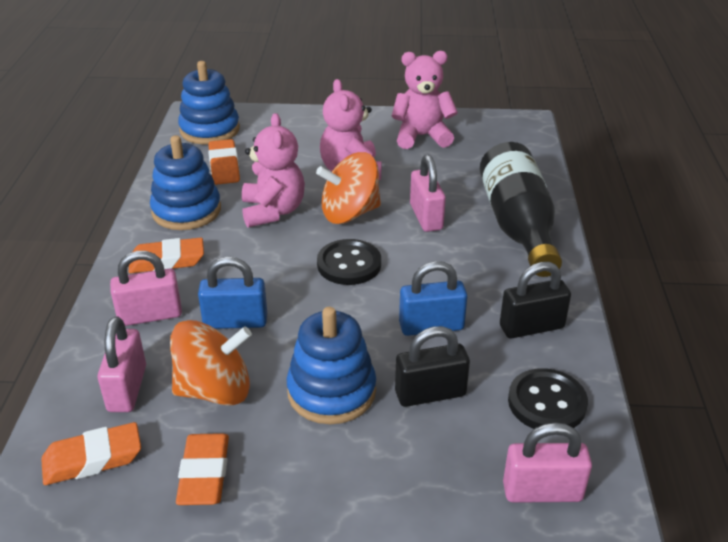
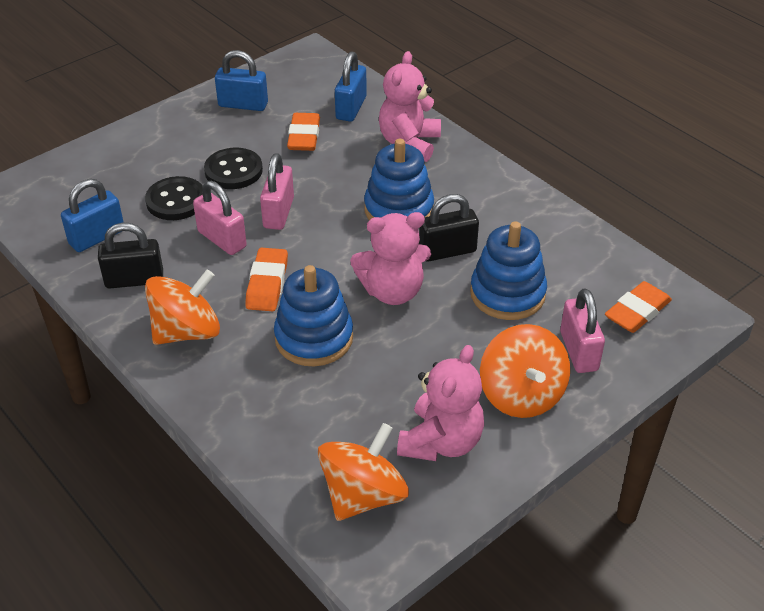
black bottle: 1 -> 0
blue padlock: 2 -> 3
orange eraser: 4 -> 3
orange spinning top: 2 -> 3
pink padlock: 4 -> 3

